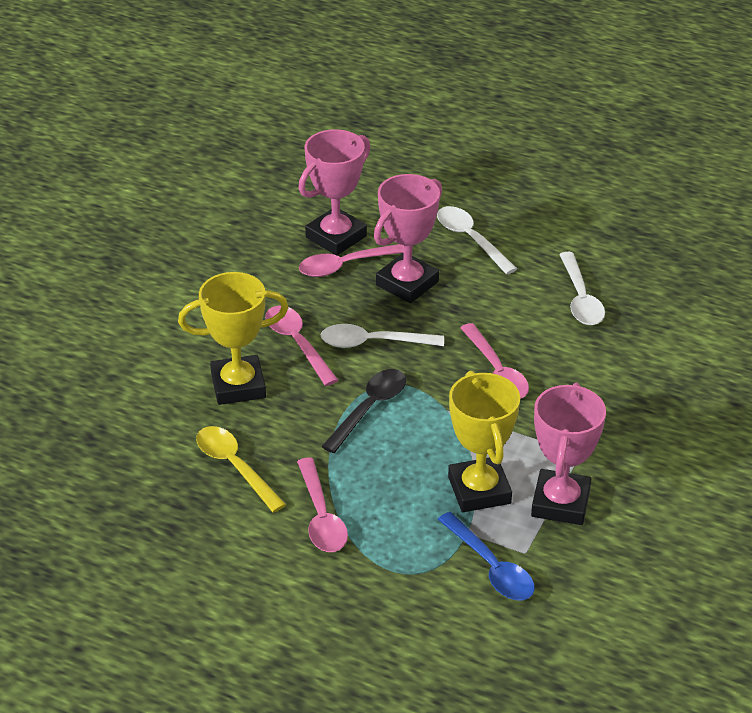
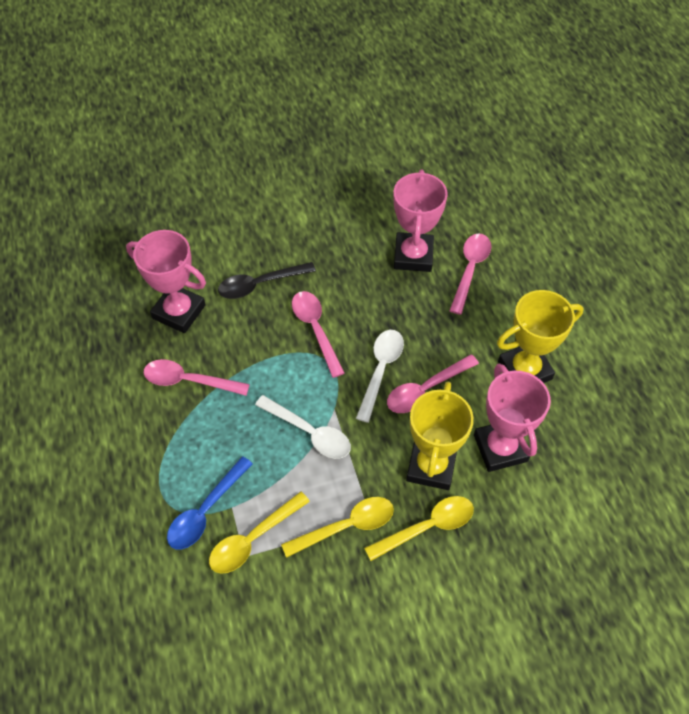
white spoon: 3 -> 2
yellow spoon: 1 -> 3

